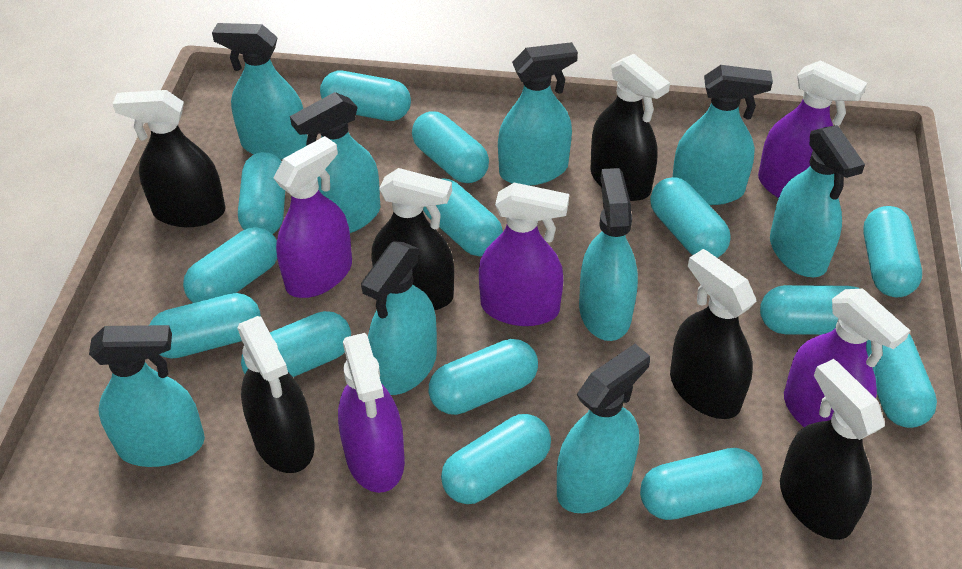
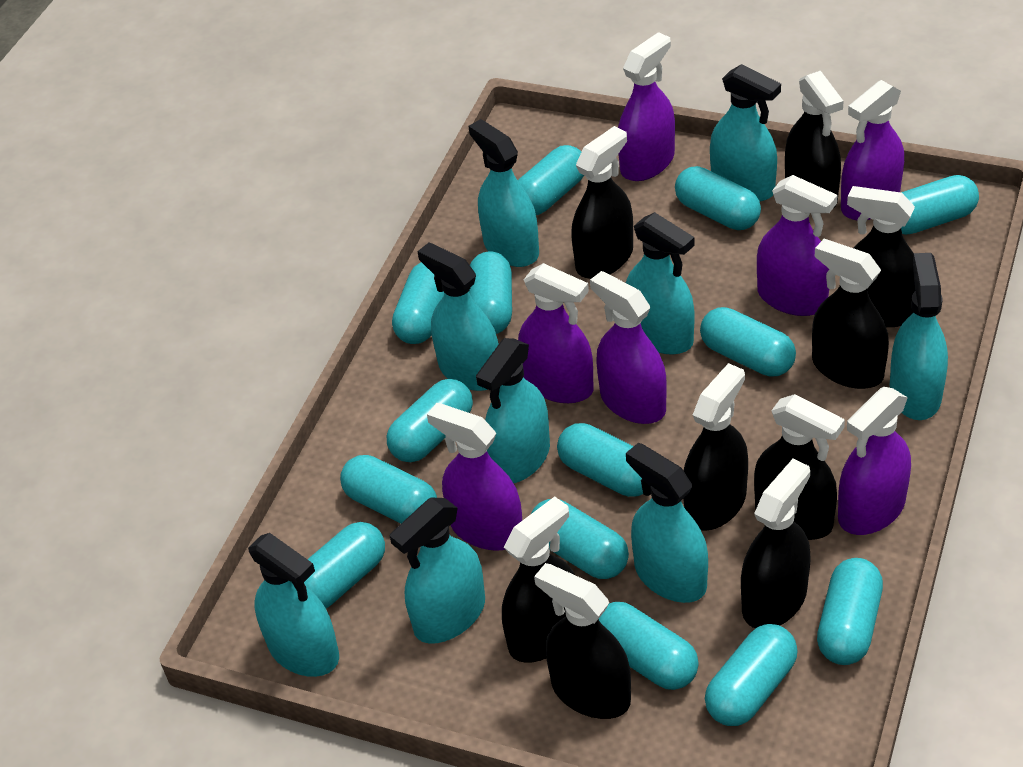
black spray bottle: 6 -> 9
purple spray bottle: 5 -> 7

